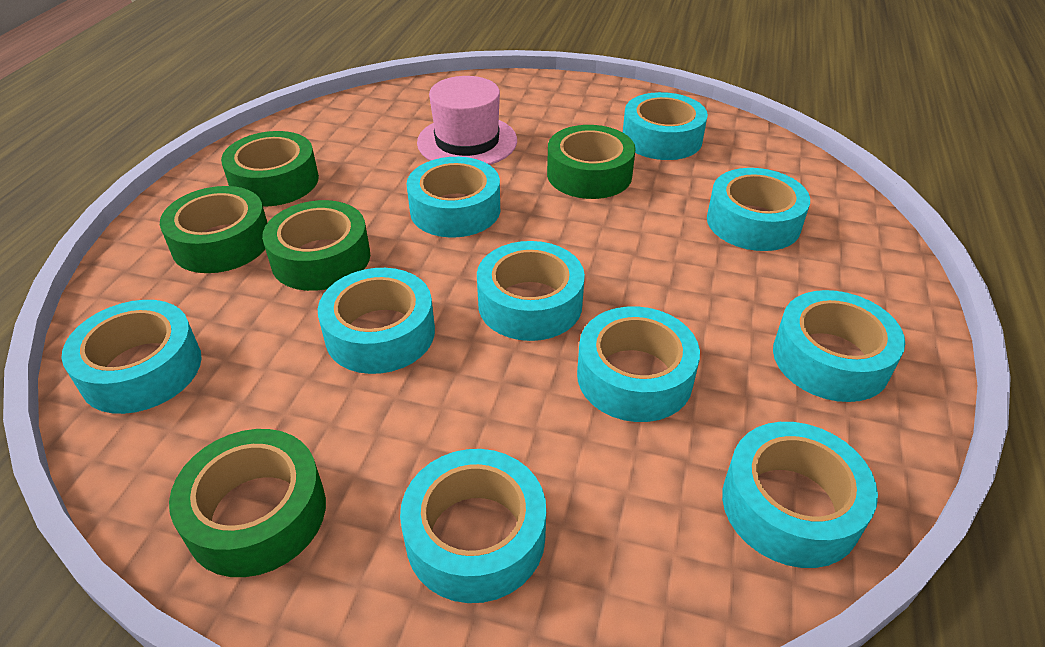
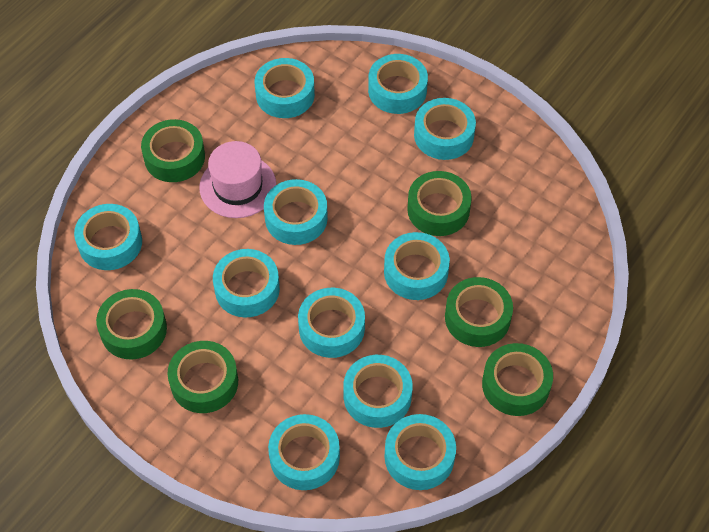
green tape: 5 -> 6
turquoise tape: 10 -> 11

